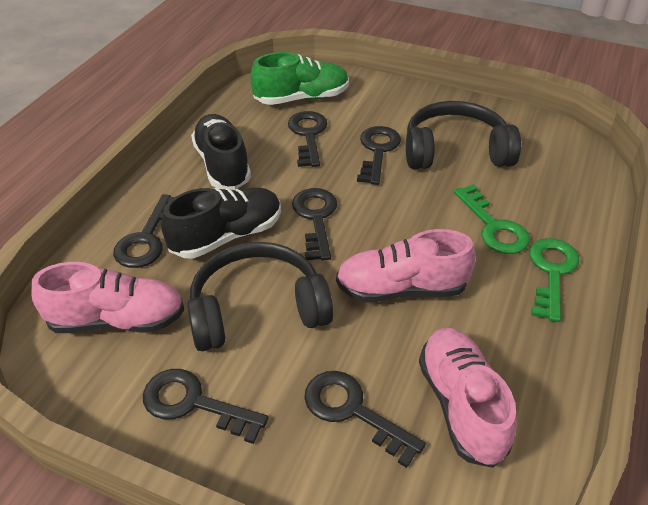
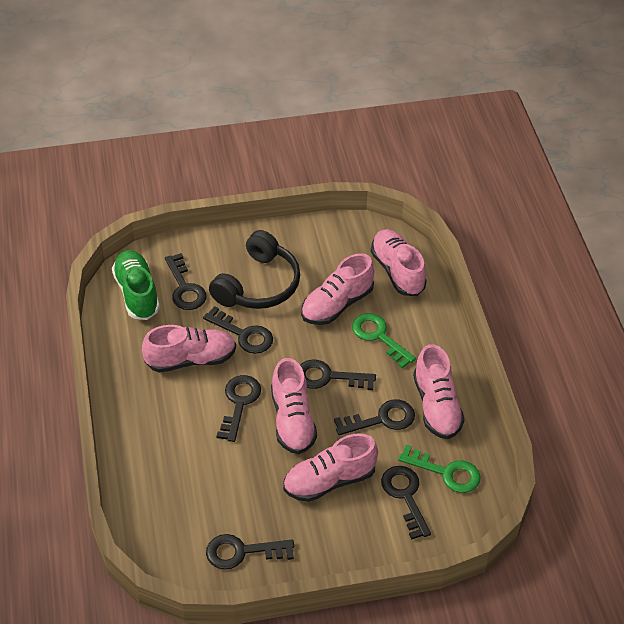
black headphones: 2 -> 1
black key: 6 -> 7
black shoe: 2 -> 0
pink shoe: 3 -> 6

